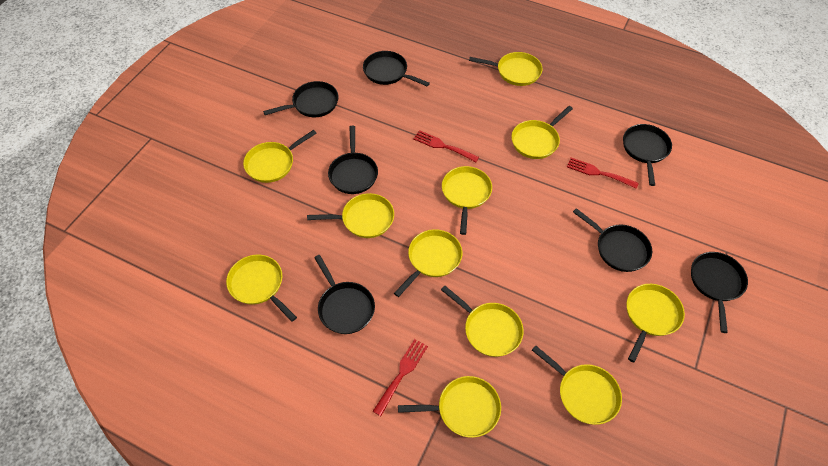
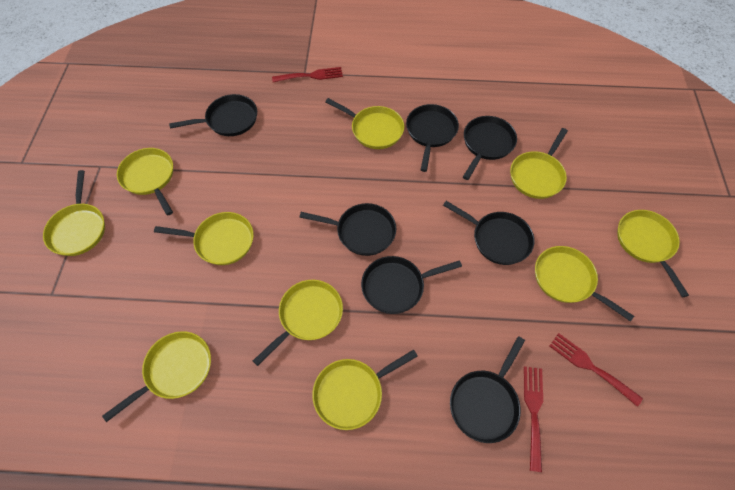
yellow pan: 11 -> 10

